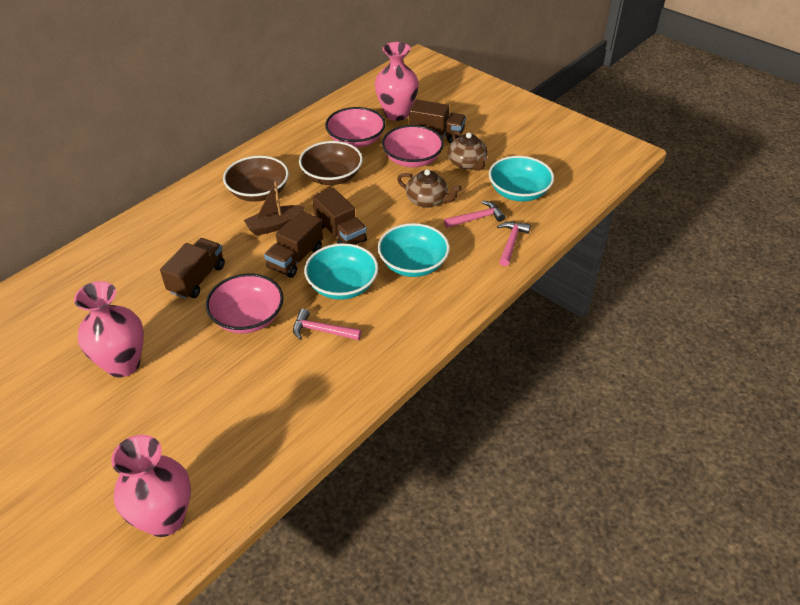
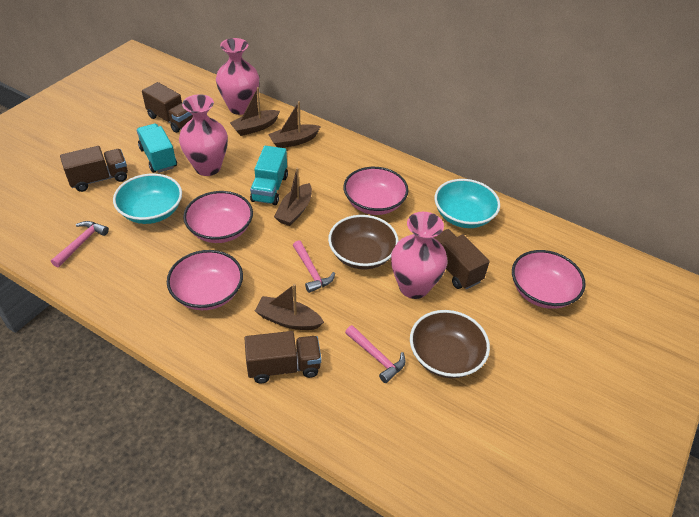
brown boat: 1 -> 4
brown teapot: 2 -> 0
pink bowl: 3 -> 4
turquoise bowl: 3 -> 2
turquoise truck: 0 -> 2

